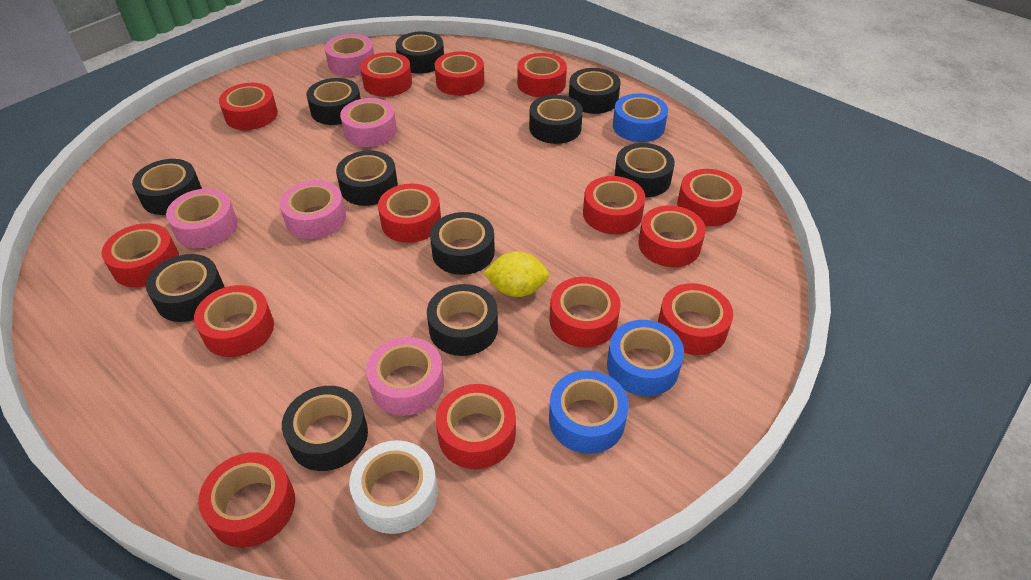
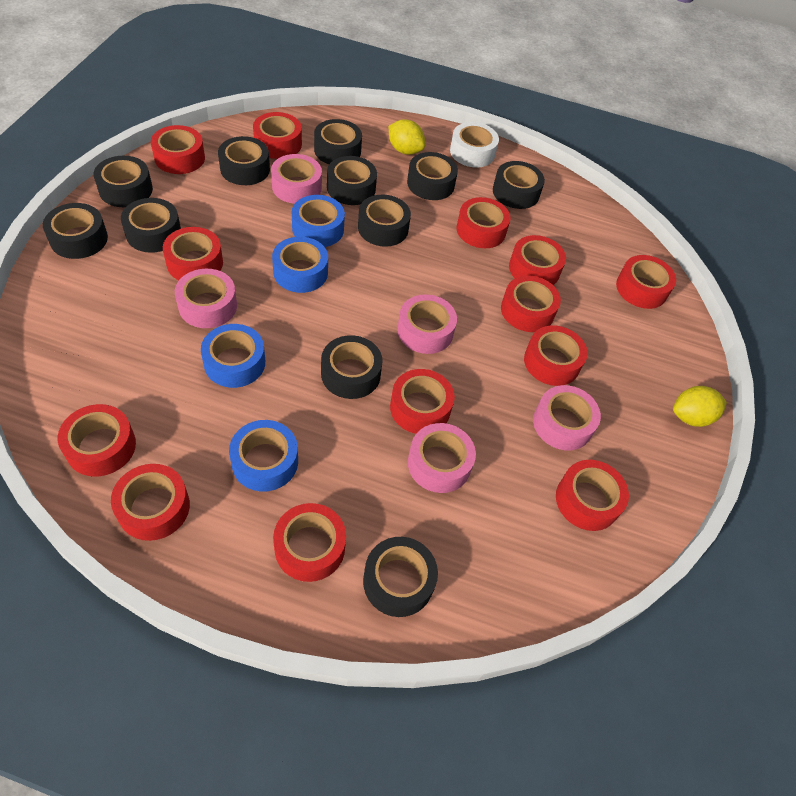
blue tape: 3 -> 4
red tape: 14 -> 13
yellow lemon: 1 -> 2

